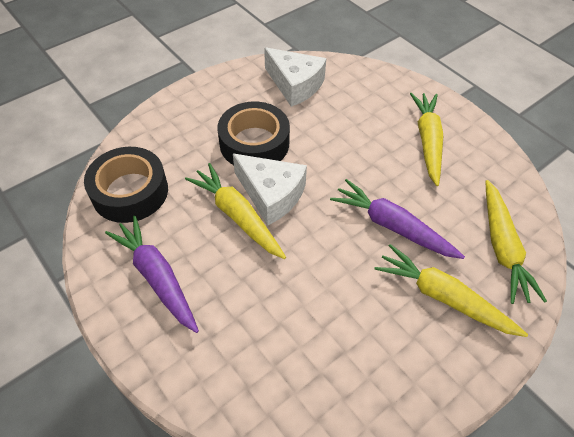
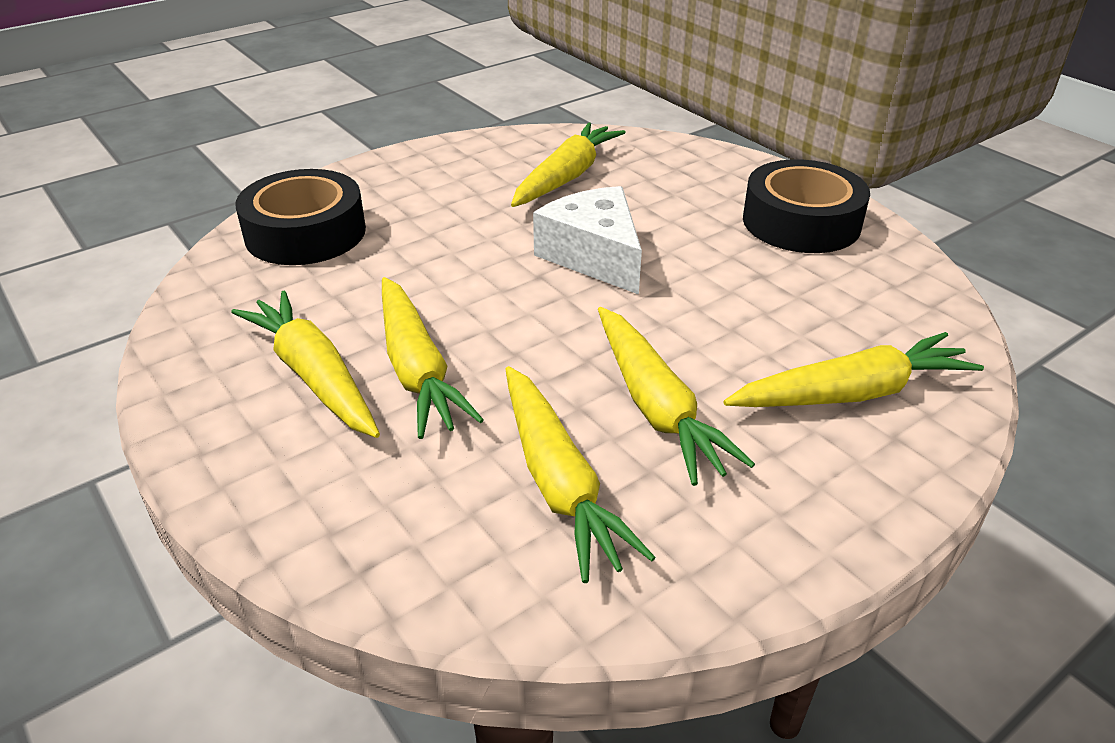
purple carrot: 2 -> 0
white cheese: 2 -> 1
yellow carrot: 4 -> 6

